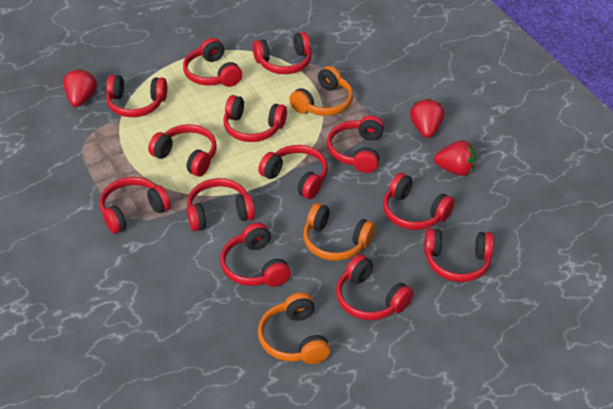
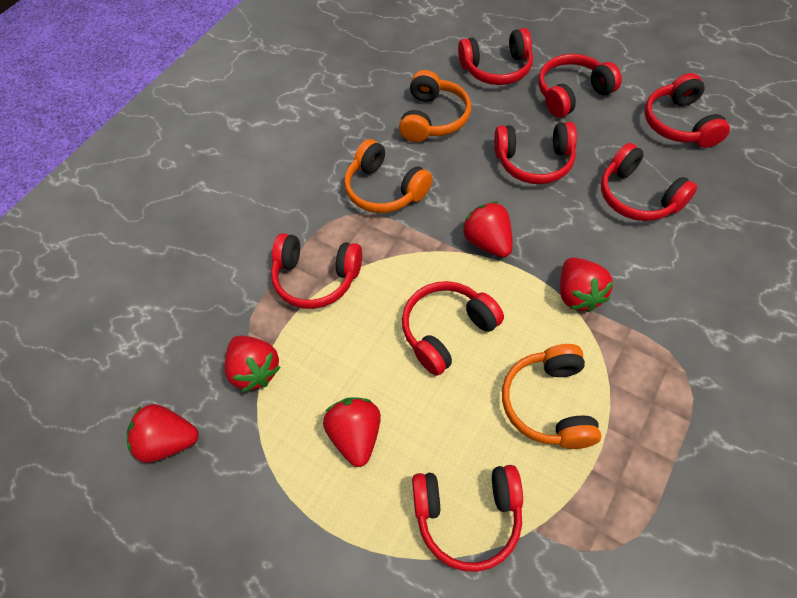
red headphones: 13 -> 8
red strawberry: 3 -> 5

